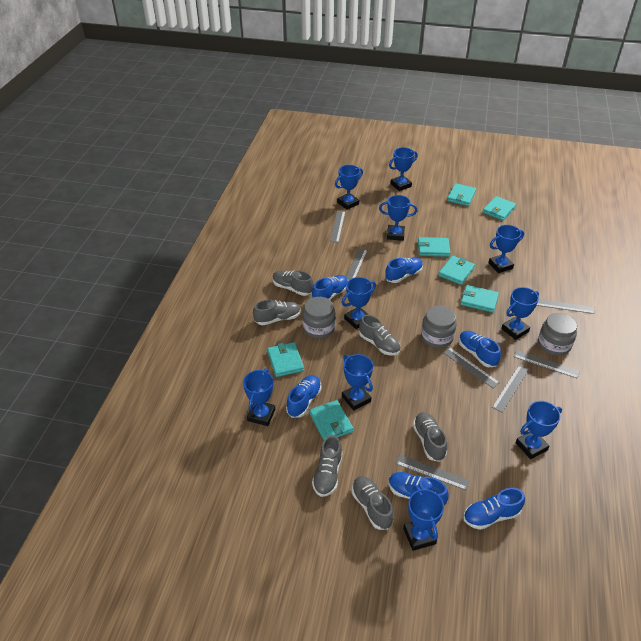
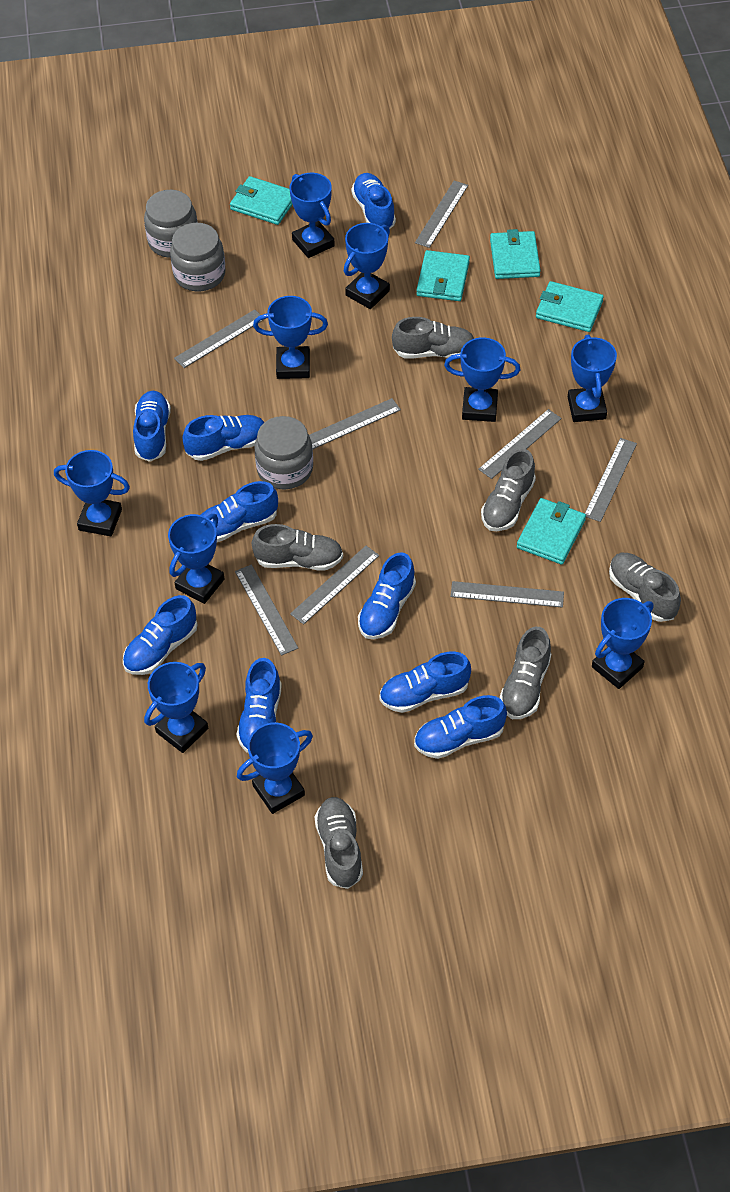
blue shoe: 6 -> 9
grey ruler: 7 -> 8
turquoise wallet: 7 -> 5

